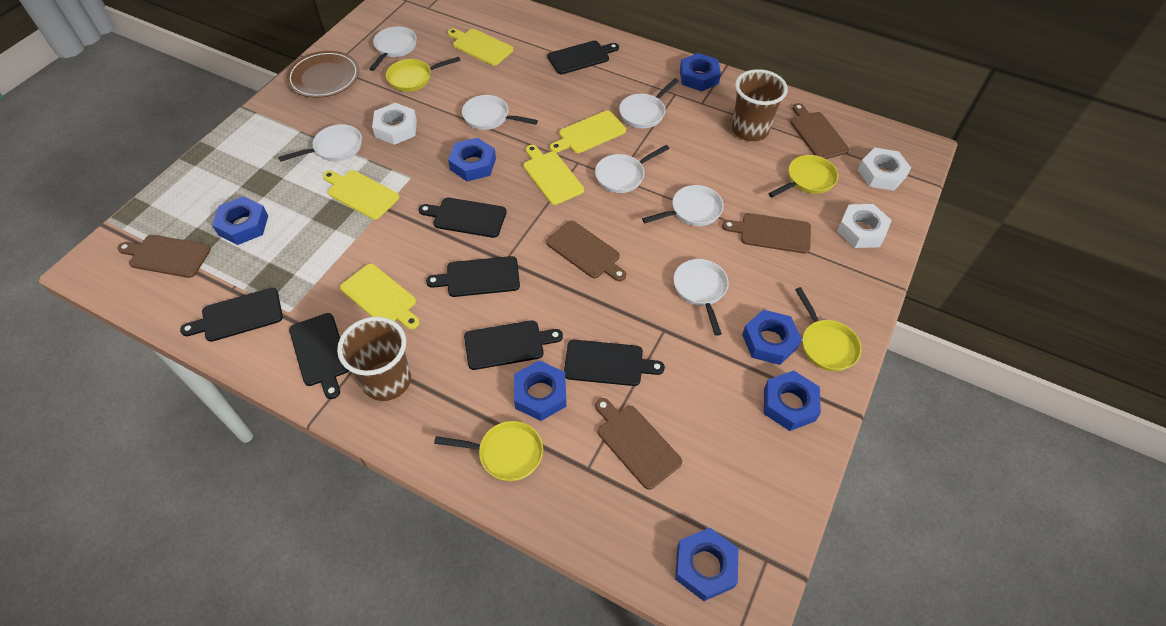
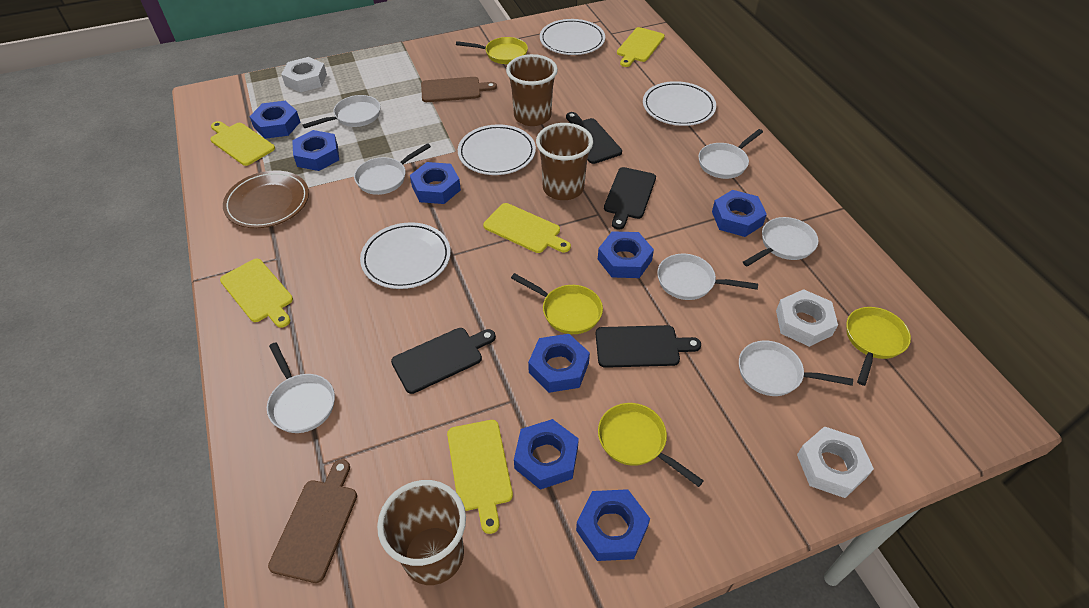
black cutting board: 7 -> 4
blue nut: 7 -> 8
brown cup: 2 -> 3
brown cutting board: 5 -> 2
white plate: 0 -> 4

